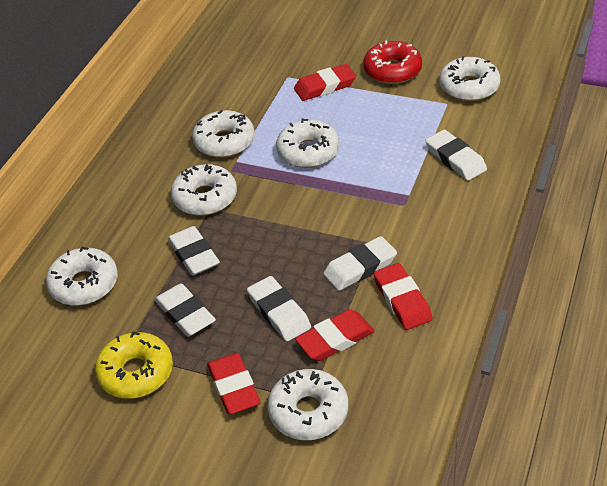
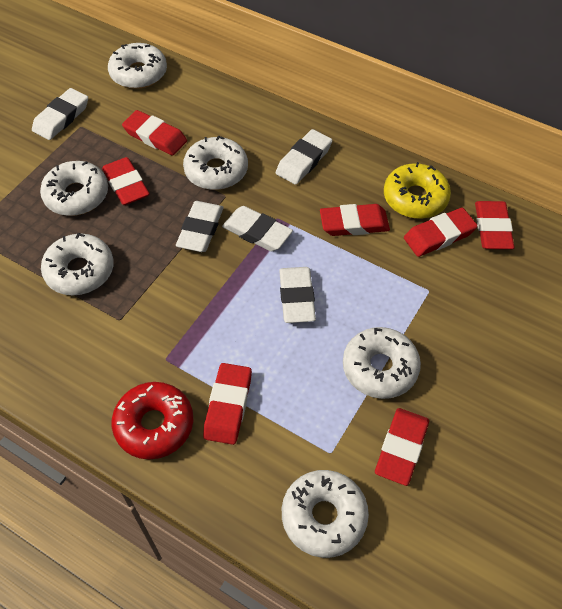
red eraser: 4 -> 7

